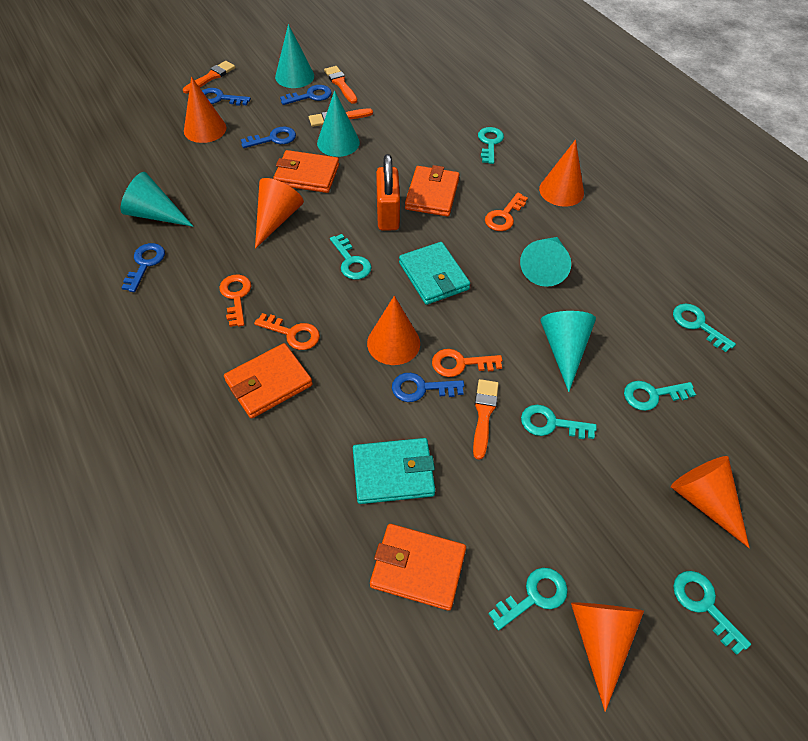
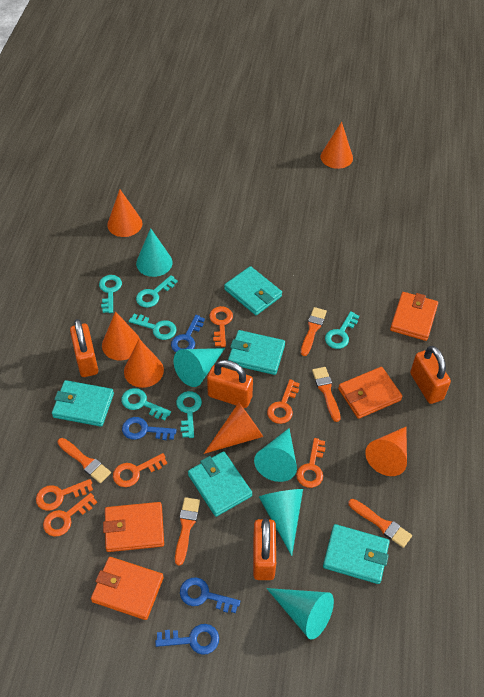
blue key: 5 -> 4
orange brush: 4 -> 5
orange key: 4 -> 6
orange padlock: 1 -> 4
turquoise key: 7 -> 6
turquoise wallet: 2 -> 5

